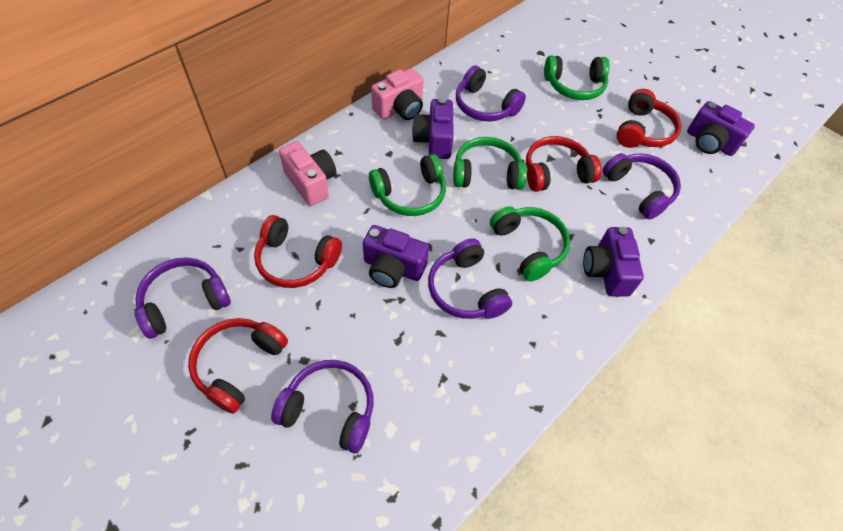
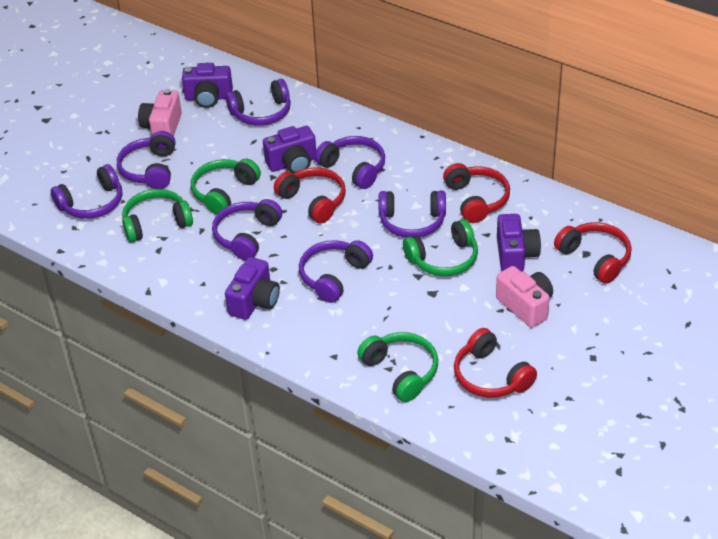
purple headphones: 5 -> 7

